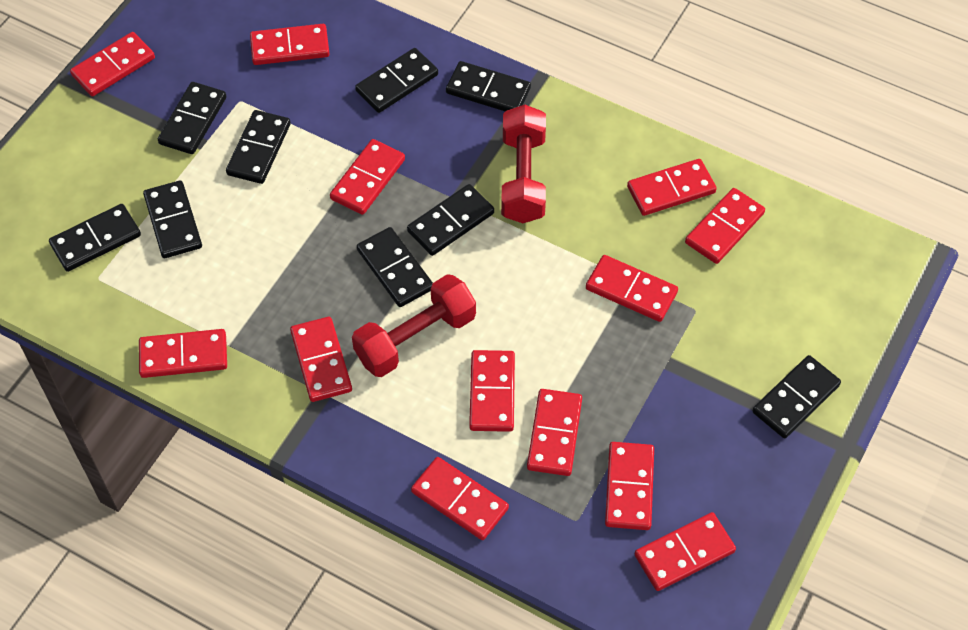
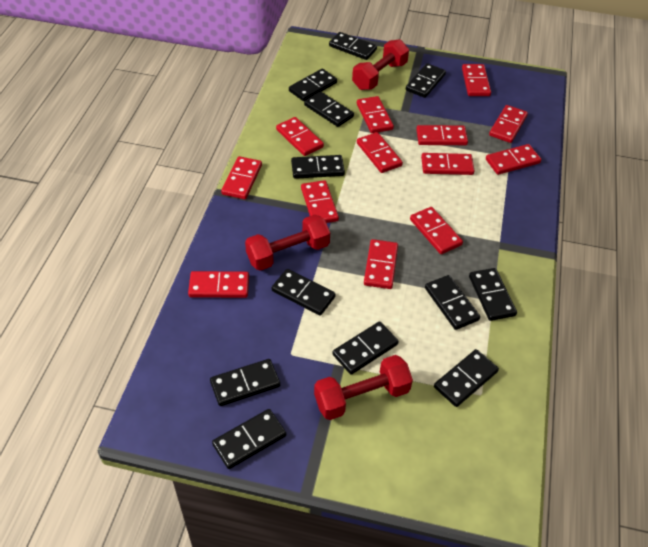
black domino: 9 -> 12
red dumbbell: 2 -> 3

